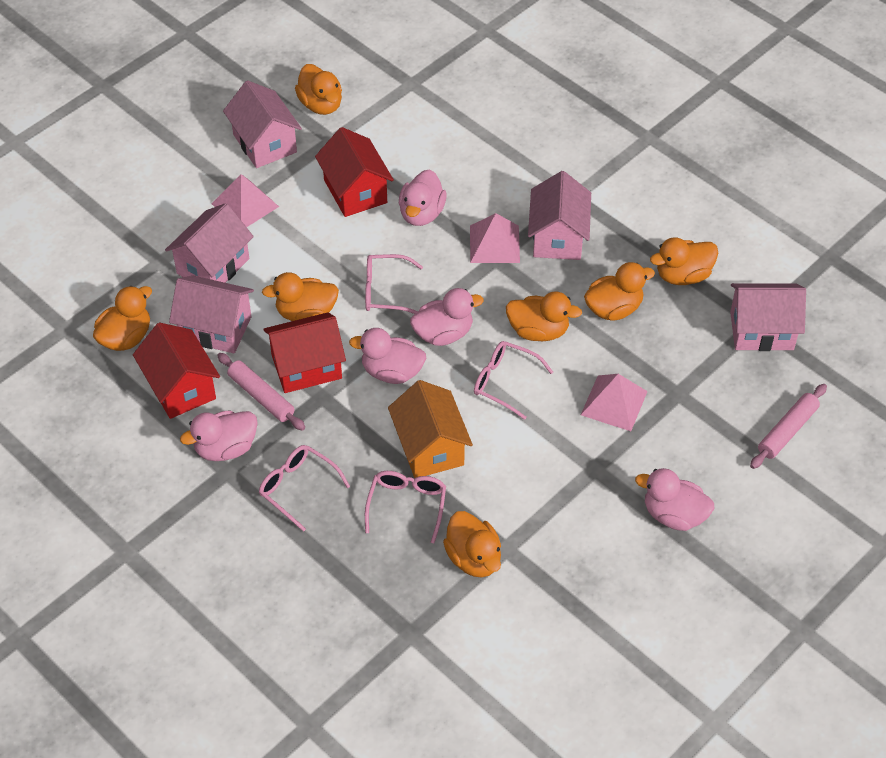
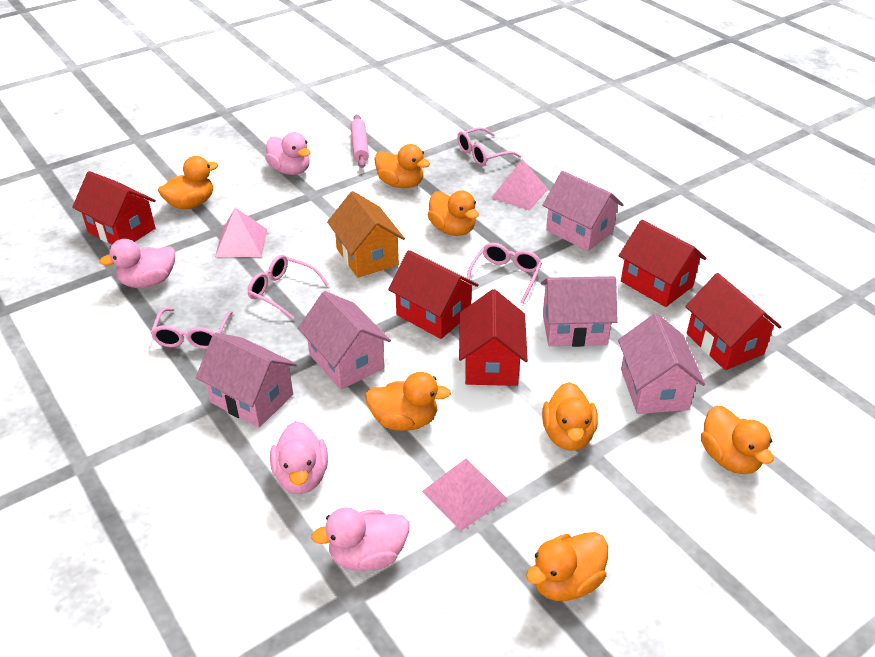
pink duck: 5 -> 4
pink rolling pin: 2 -> 1
red house: 3 -> 5

